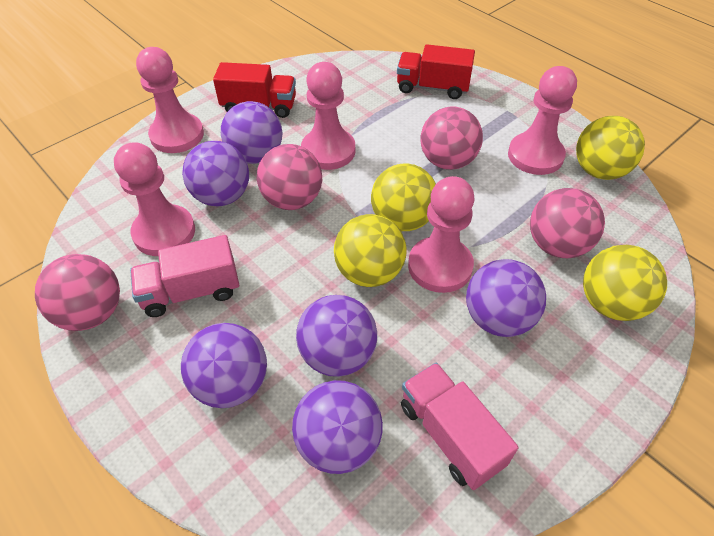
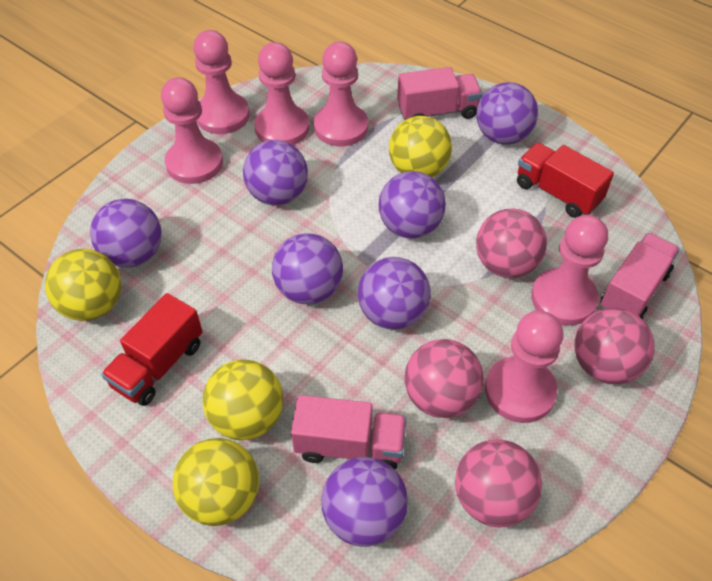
pink pawn: 5 -> 6
pink truck: 2 -> 3
purple ball: 6 -> 7

